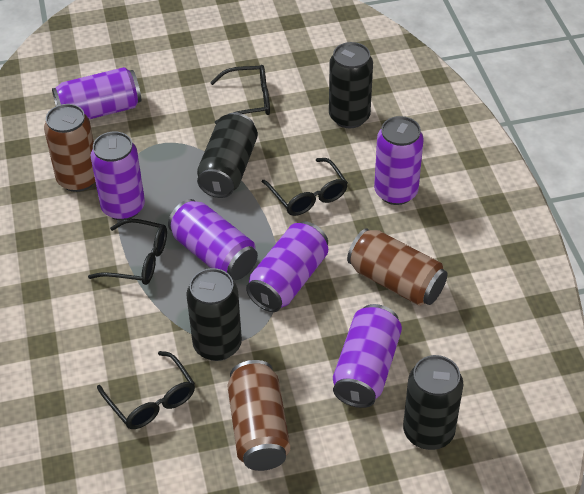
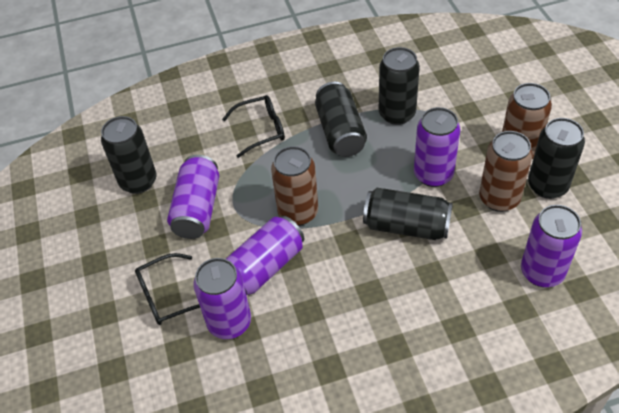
black can: 4 -> 5
black glasses: 4 -> 2
purple can: 6 -> 5

